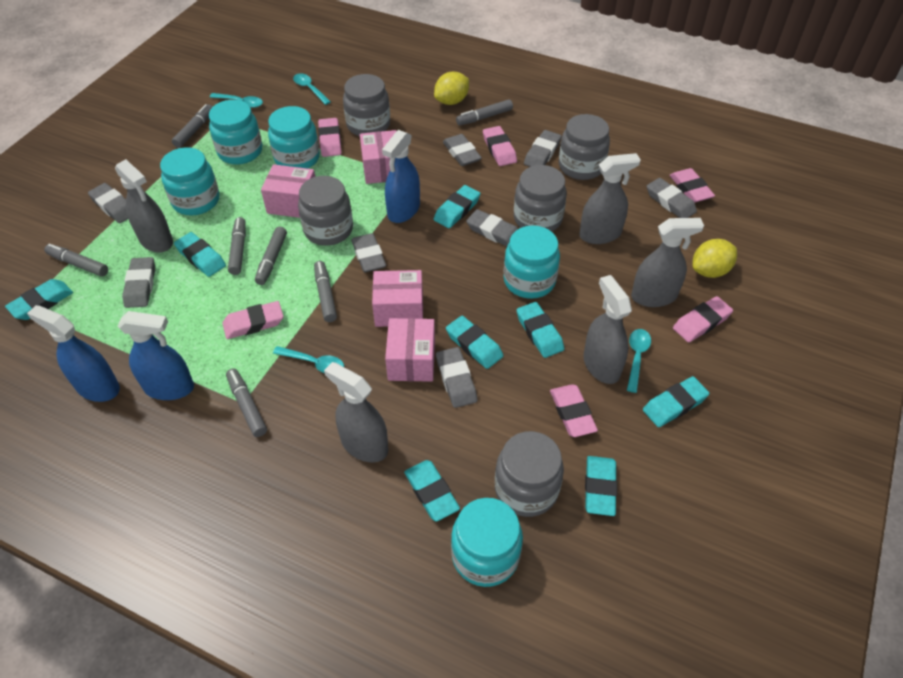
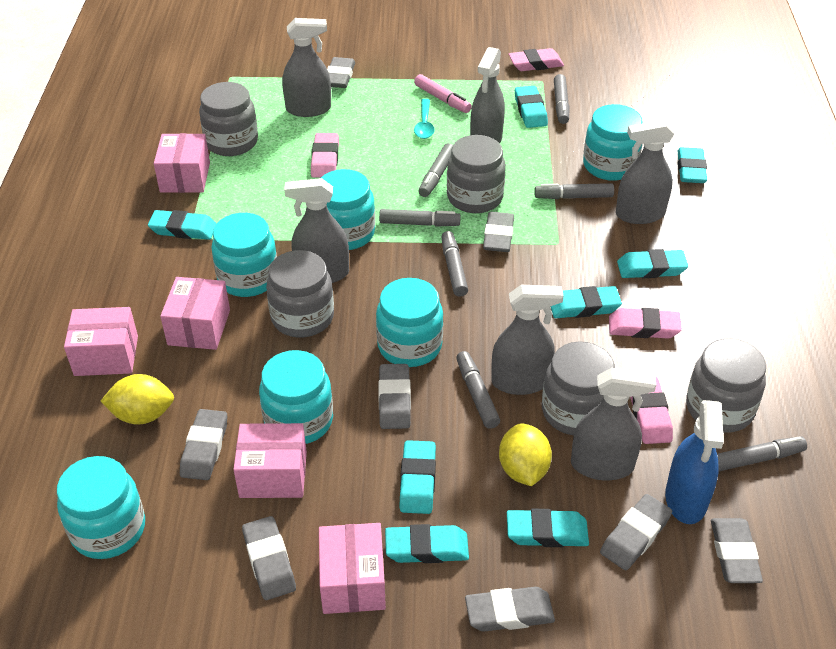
blue spray bottle: 3 -> 1
grey spray bottle: 5 -> 6
pink box: 4 -> 5
pink eraser: 6 -> 4
pink marker: 0 -> 1
turquoise jar: 5 -> 6
turquoise spoon: 4 -> 1

